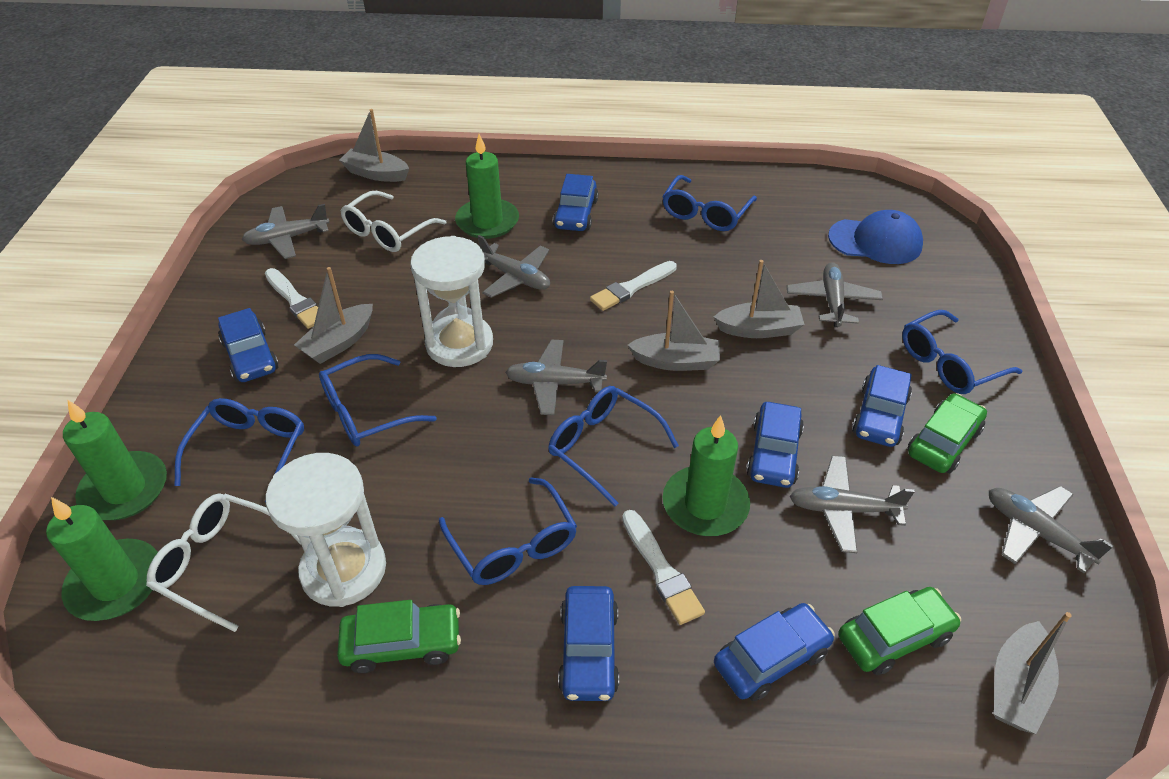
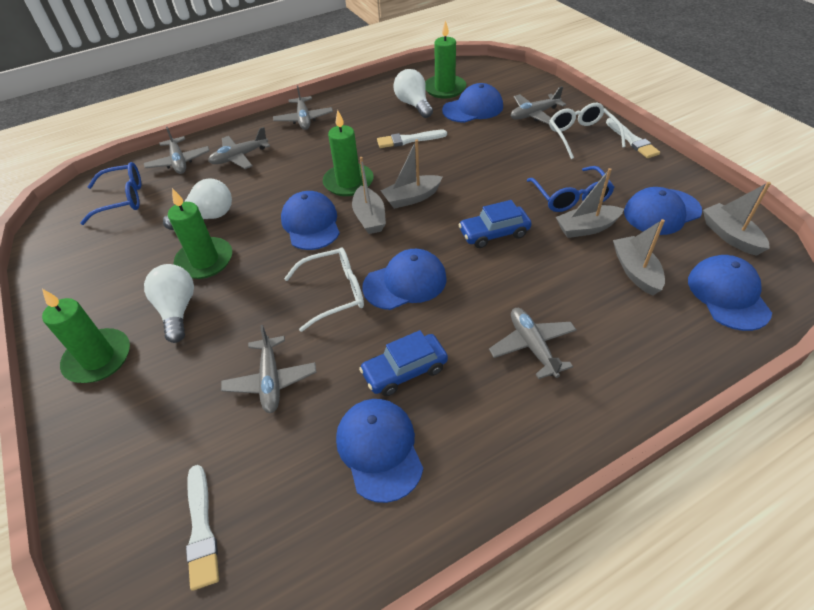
blue cap: 1 -> 6
blue car: 6 -> 2
blue glasses: 6 -> 2
green car: 3 -> 0
white hourglass: 2 -> 0
white light bulb: 0 -> 3

